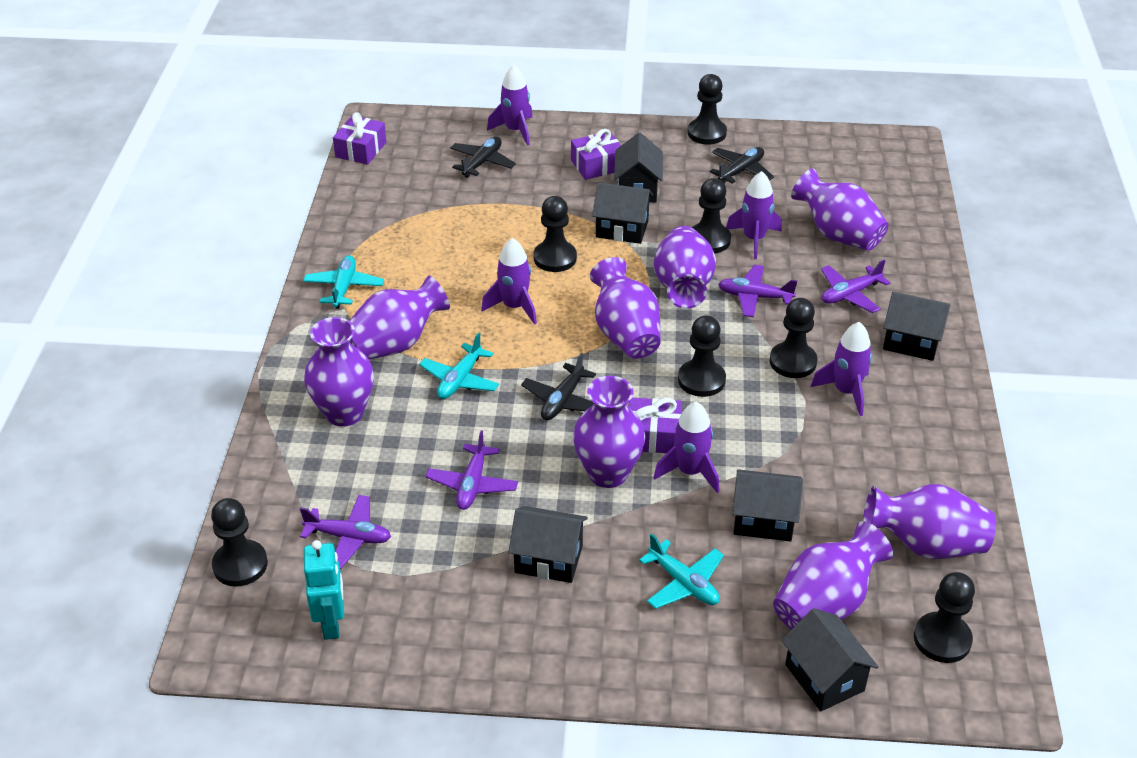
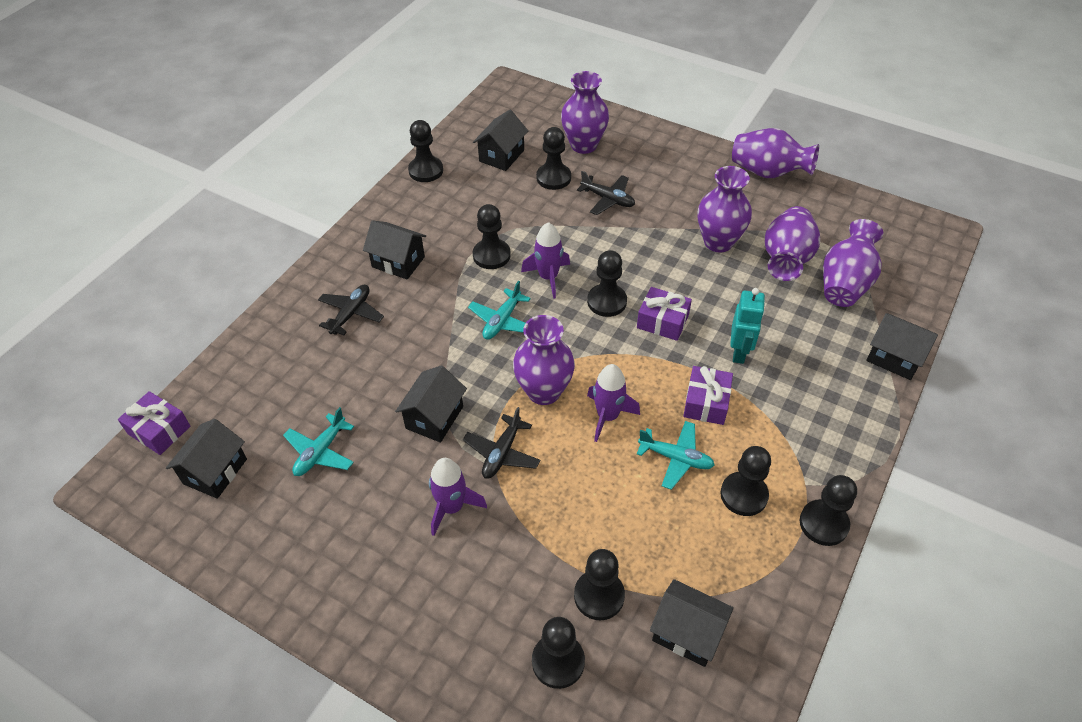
black pawn: 7 -> 8
purple plane: 4 -> 0
purple rocket: 5 -> 3
purple vase: 8 -> 6

